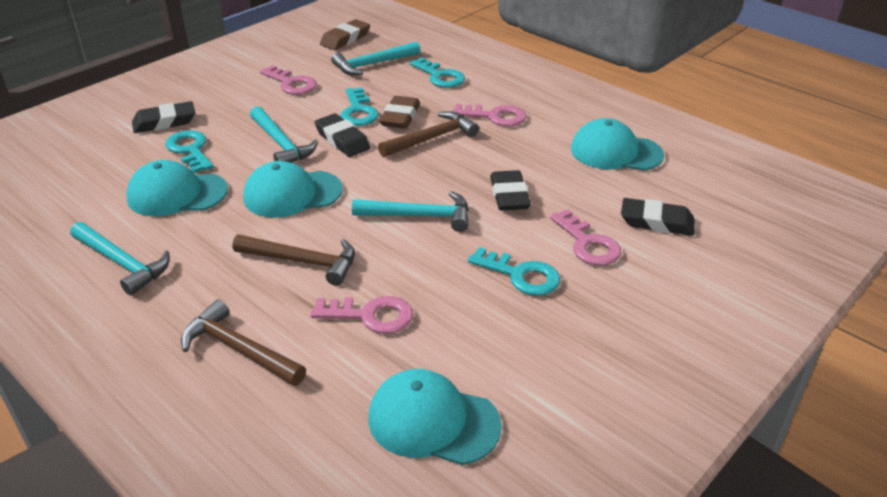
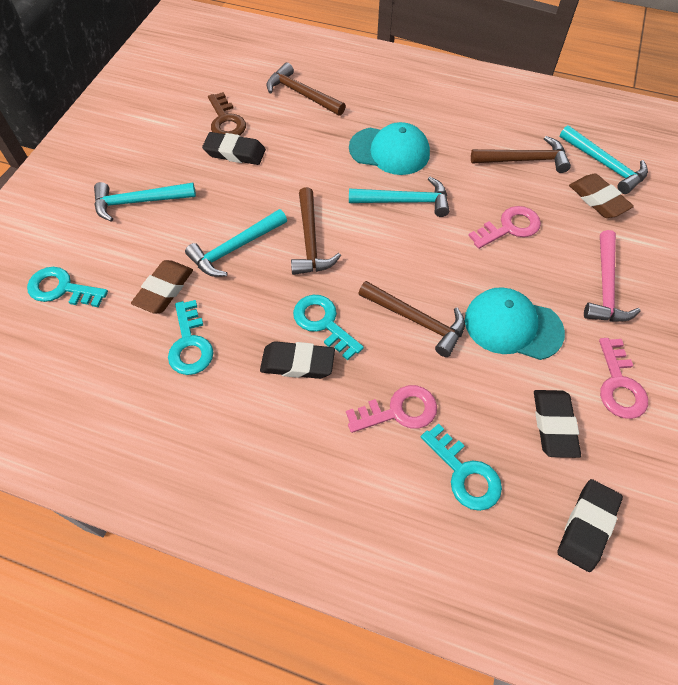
brown hammer: 3 -> 4
brown key: 0 -> 1
pink hammer: 0 -> 1
pink key: 4 -> 3
turquoise cap: 4 -> 2

